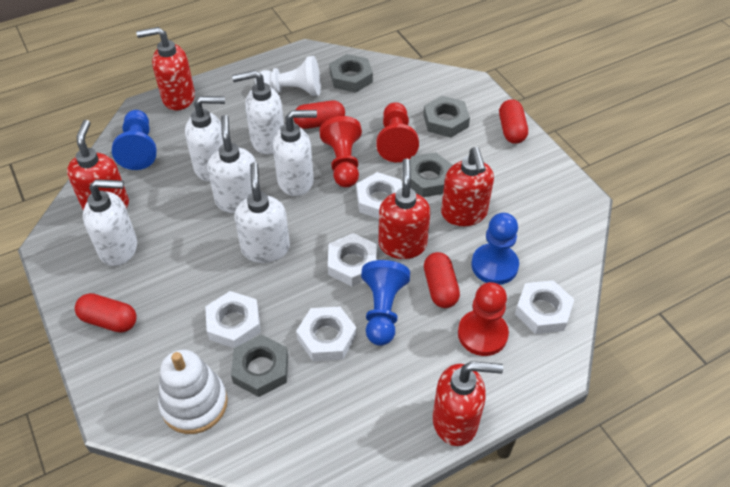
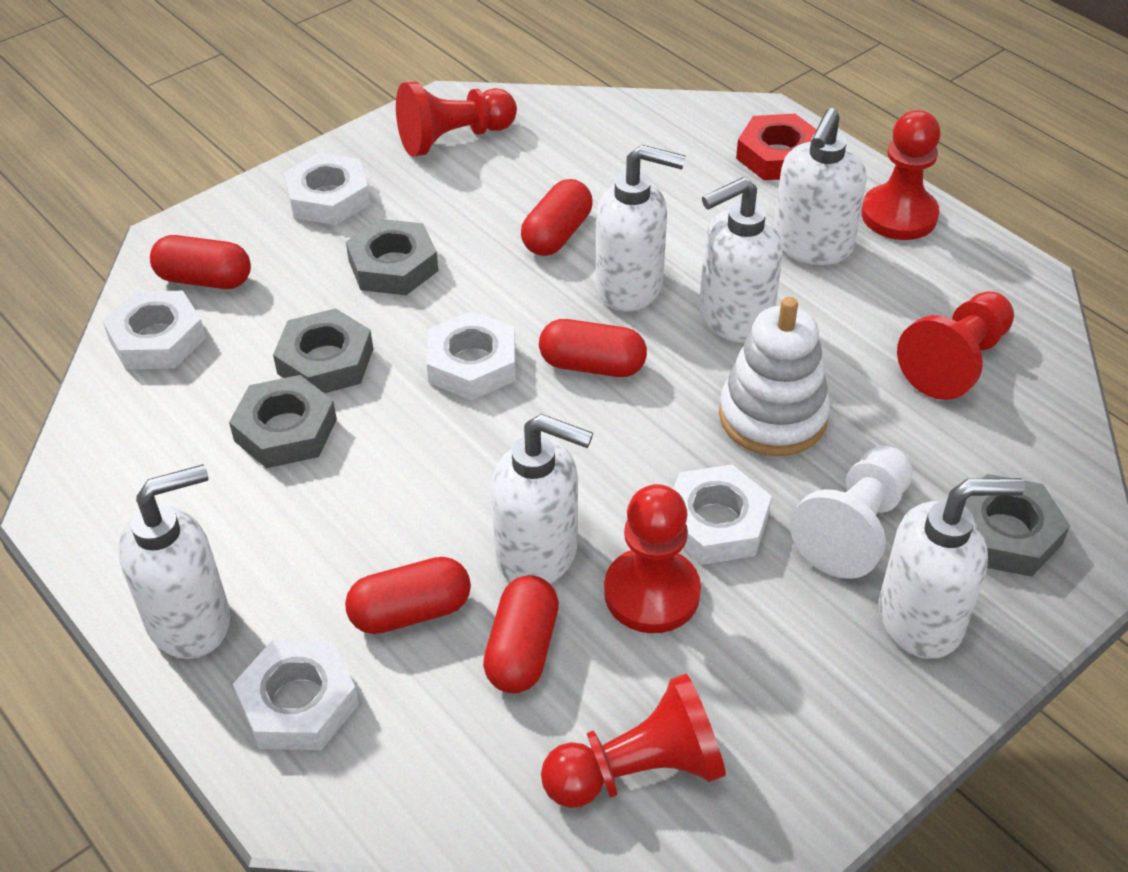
blue pawn: 3 -> 0
red capsule: 4 -> 5
red nut: 0 -> 1
red pawn: 3 -> 5
red soap dispenser: 5 -> 0

